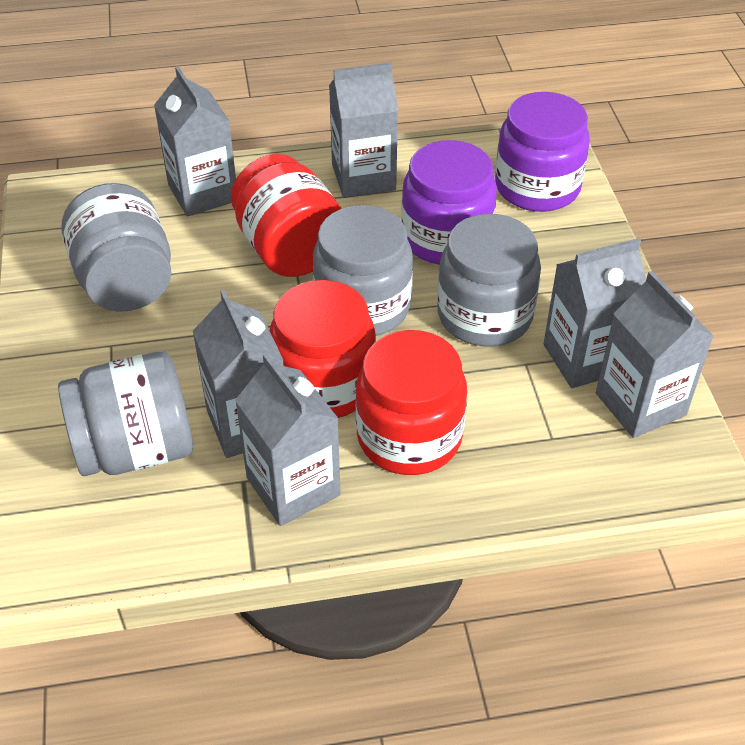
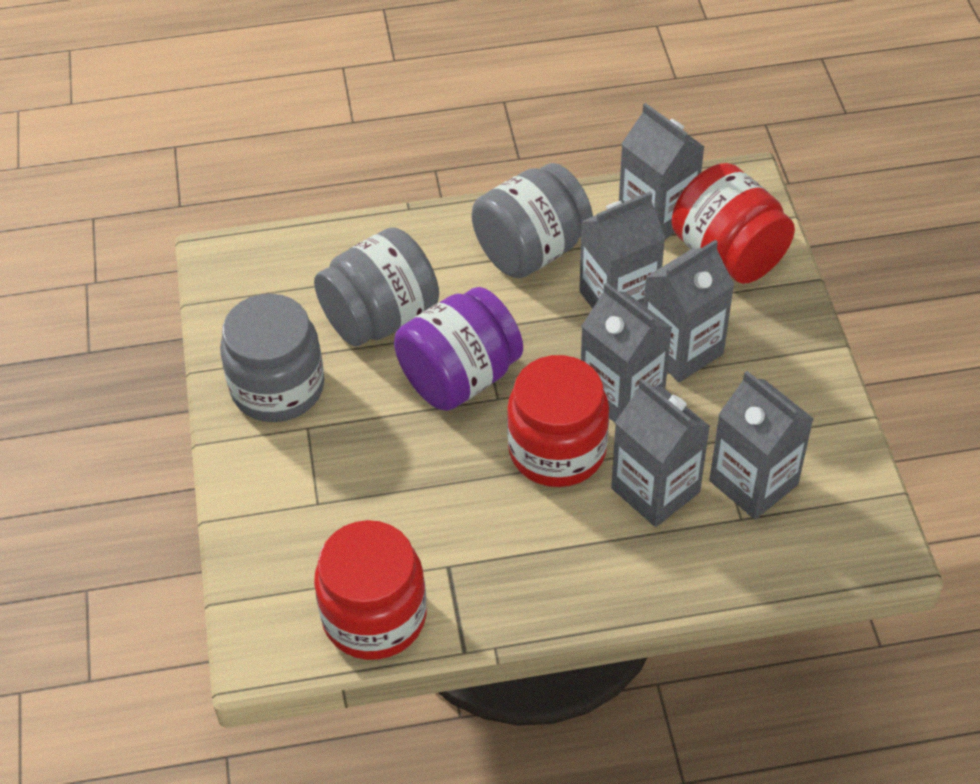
grey jar: 4 -> 3
purple jar: 2 -> 1

